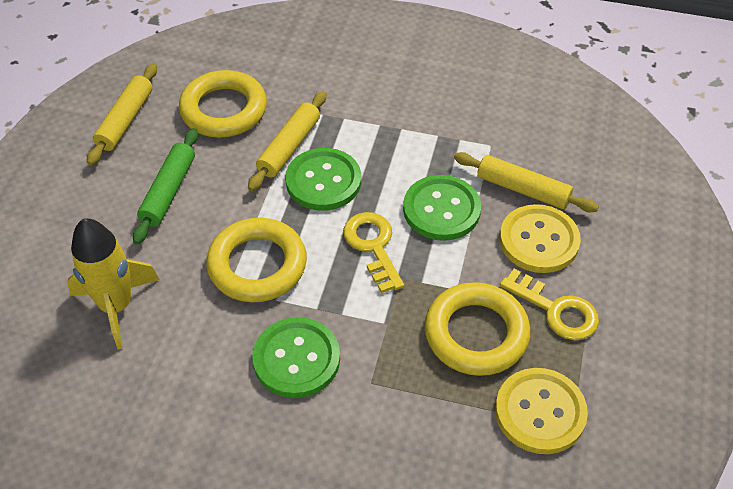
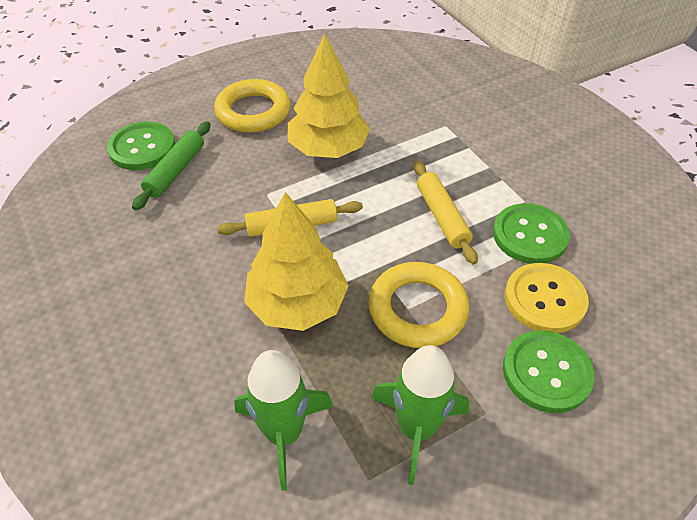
green rocket: 0 -> 2
yellow button: 2 -> 1
yellow key: 2 -> 0
yellow ring: 3 -> 2
yellow rocket: 1 -> 0
yellow rolling pin: 3 -> 2
yellow tree: 0 -> 2

